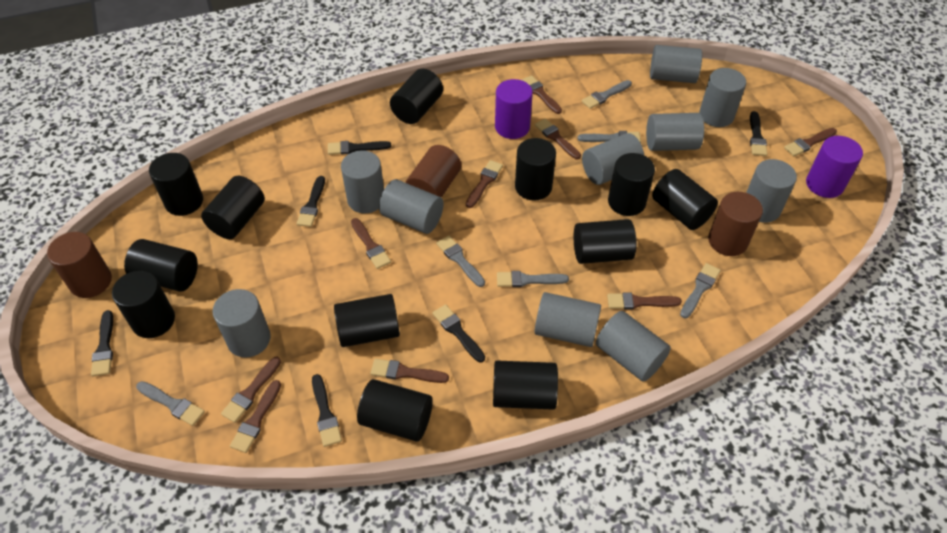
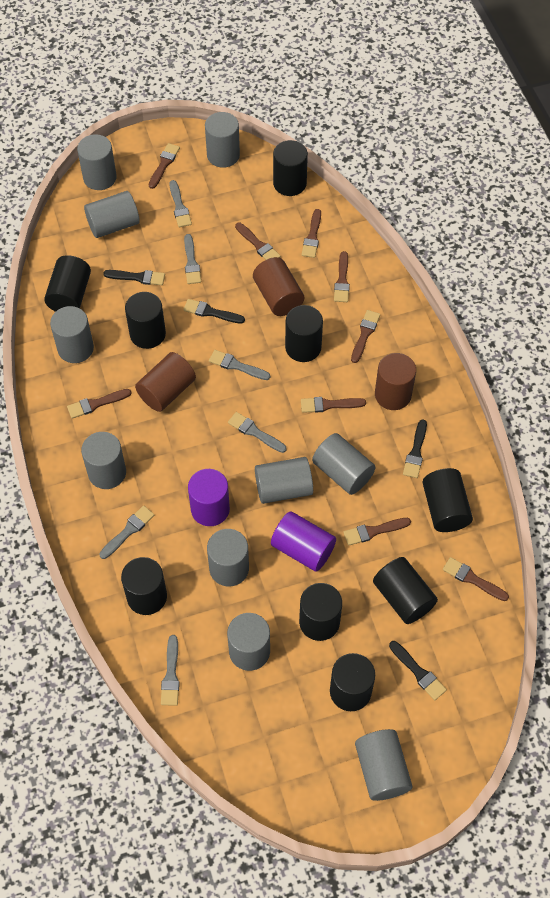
black brush: 6 -> 4
black cylinder: 12 -> 9

